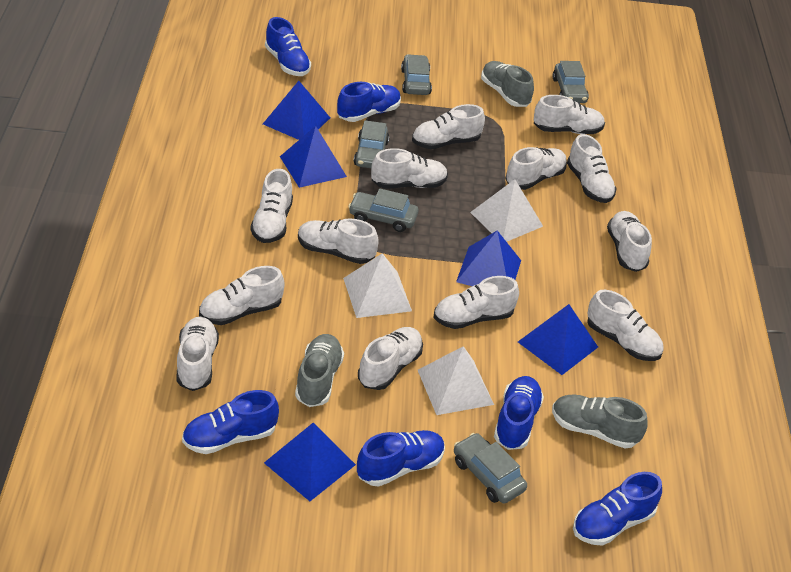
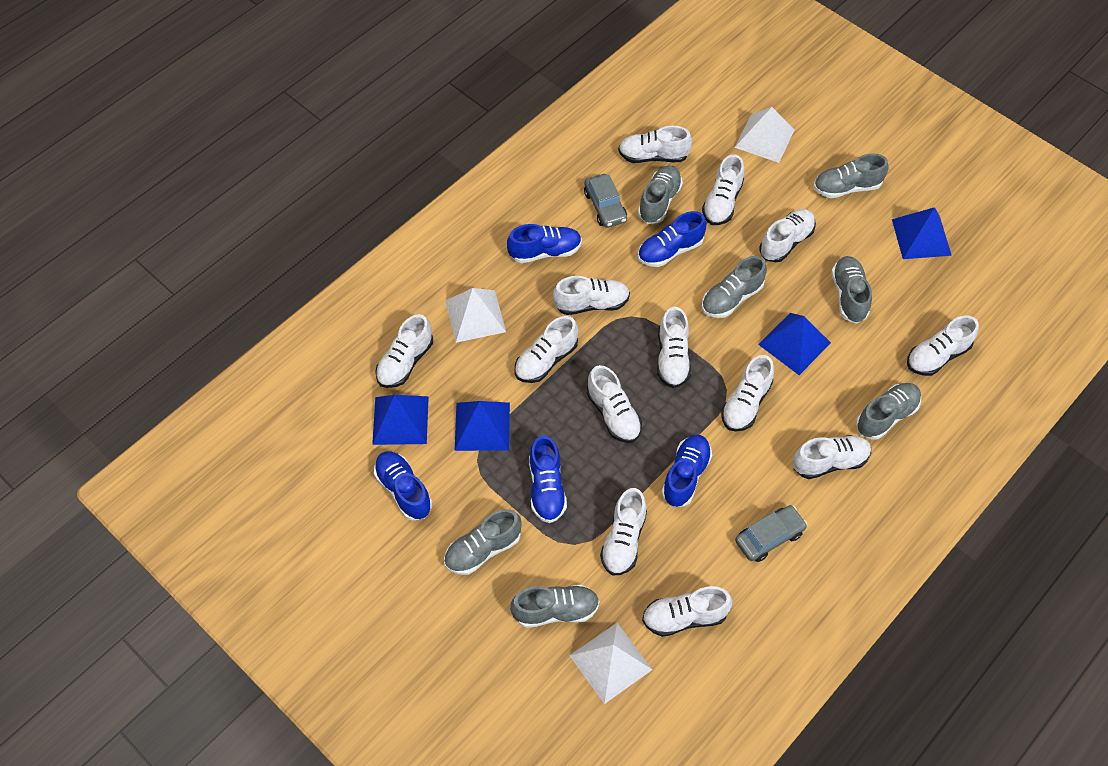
blue pyramid: 5 -> 4
blue shoe: 6 -> 5
grey car: 5 -> 2
grey shoe: 3 -> 7

